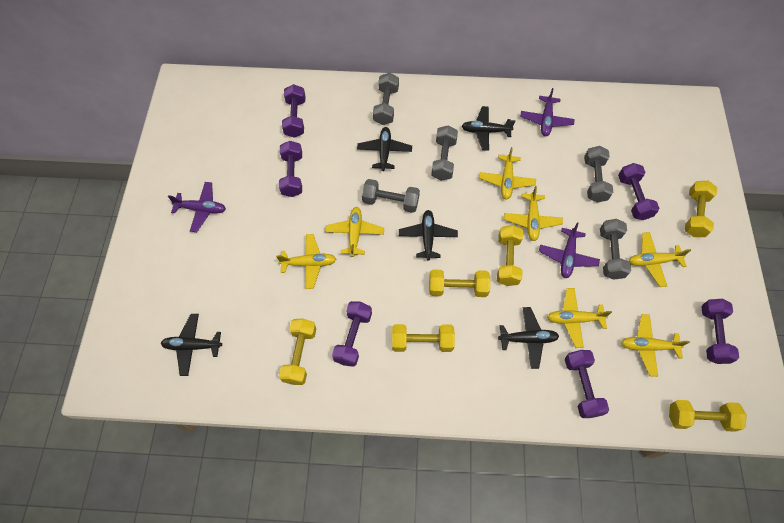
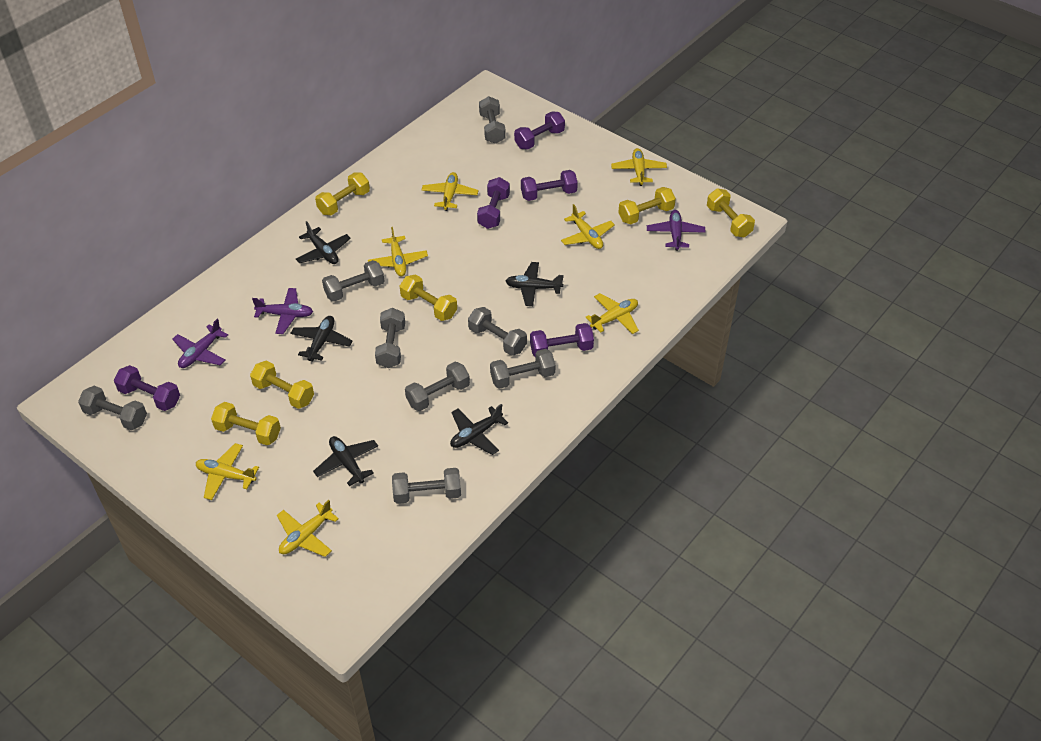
grey dumbbell: 5 -> 8
purple dumbbell: 6 -> 5

